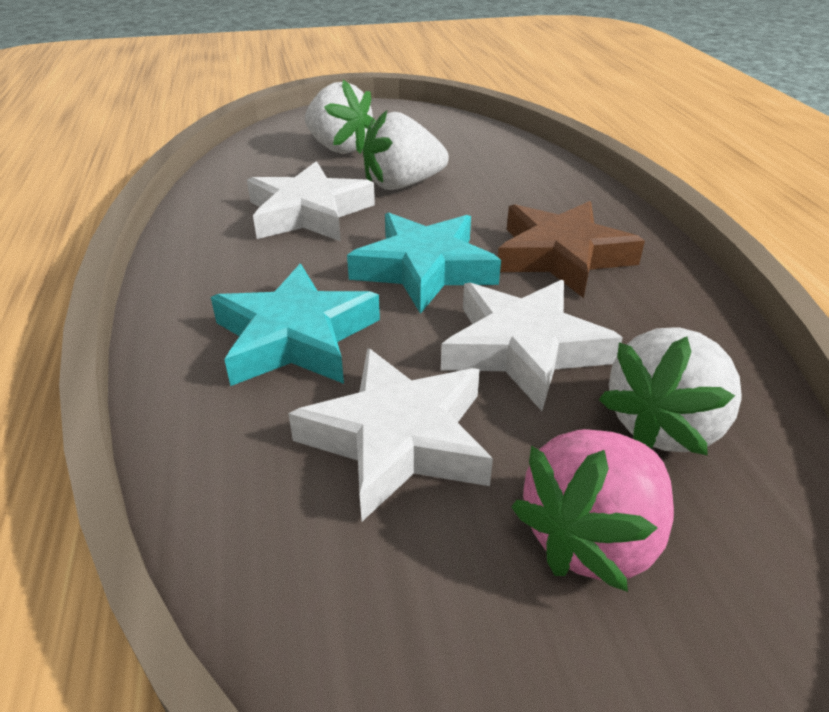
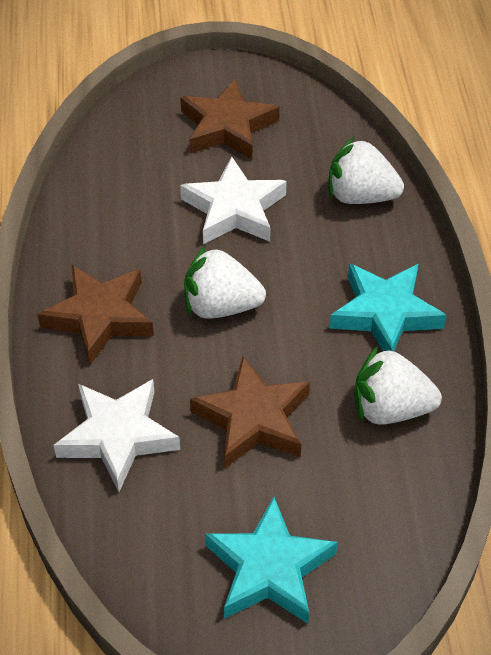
brown star: 1 -> 3
pink strawberry: 1 -> 0
white star: 3 -> 2

